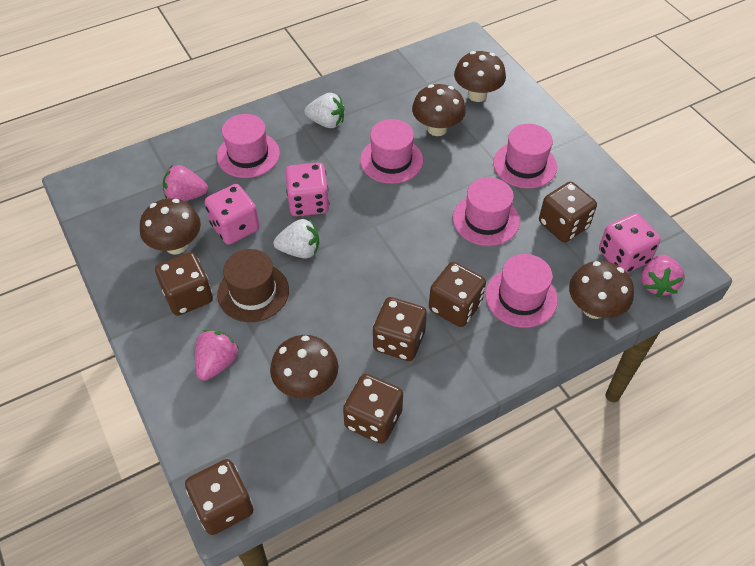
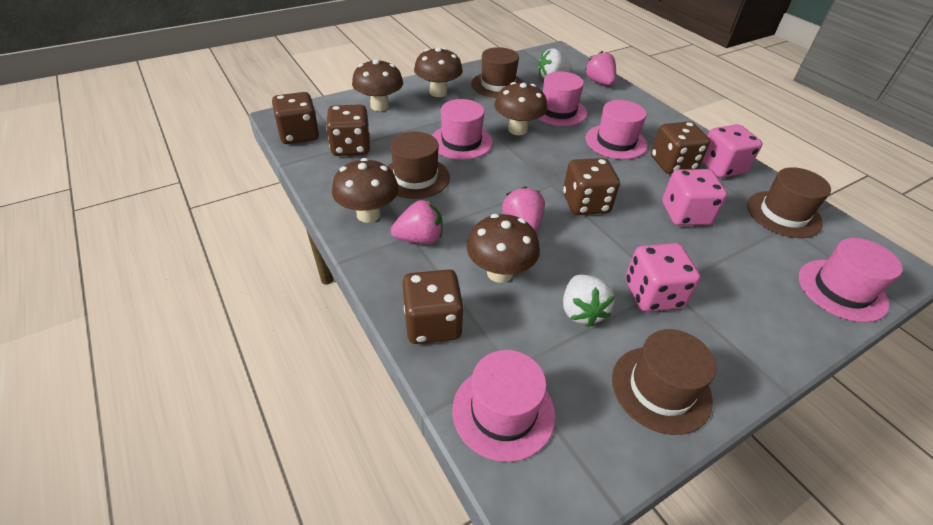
brown dice: 6 -> 5
brown hat: 1 -> 4

